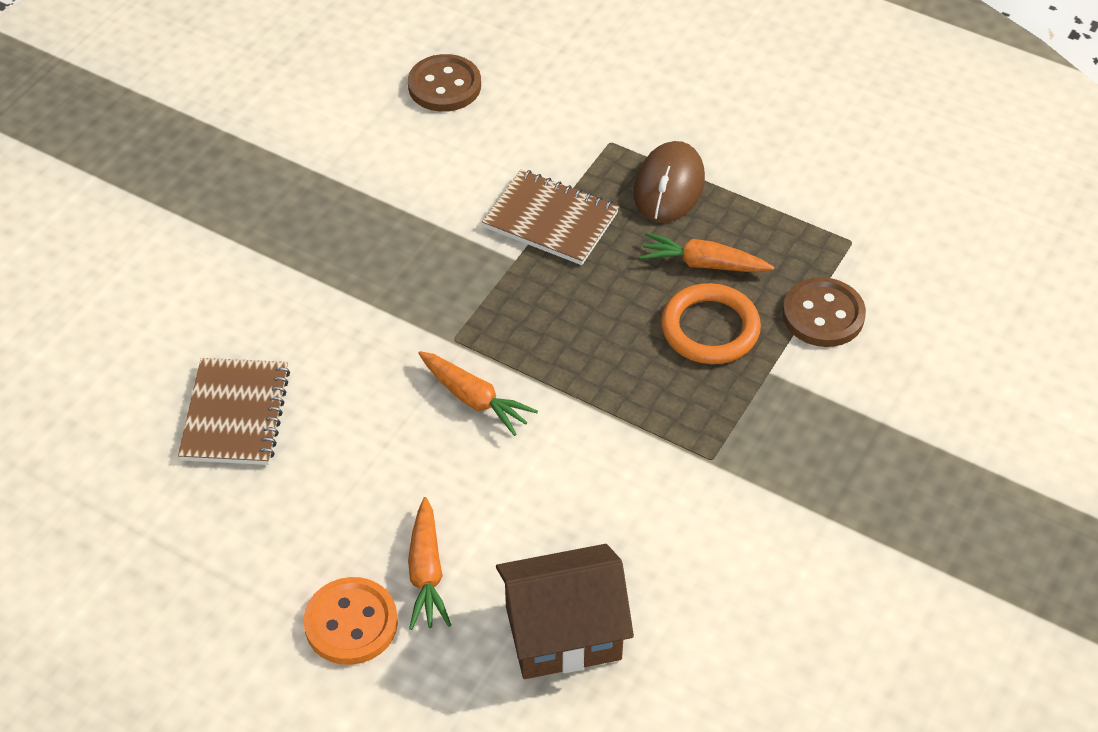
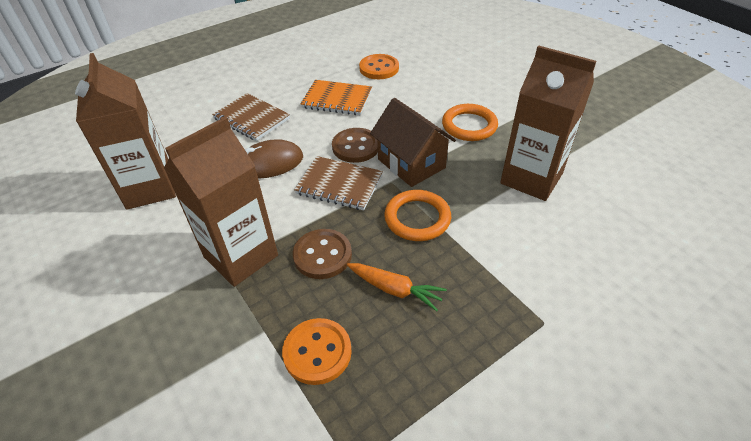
brown carton: 0 -> 3
orange button: 1 -> 2
orange carrot: 3 -> 1
orange notebook: 0 -> 1
orange ring: 1 -> 2

